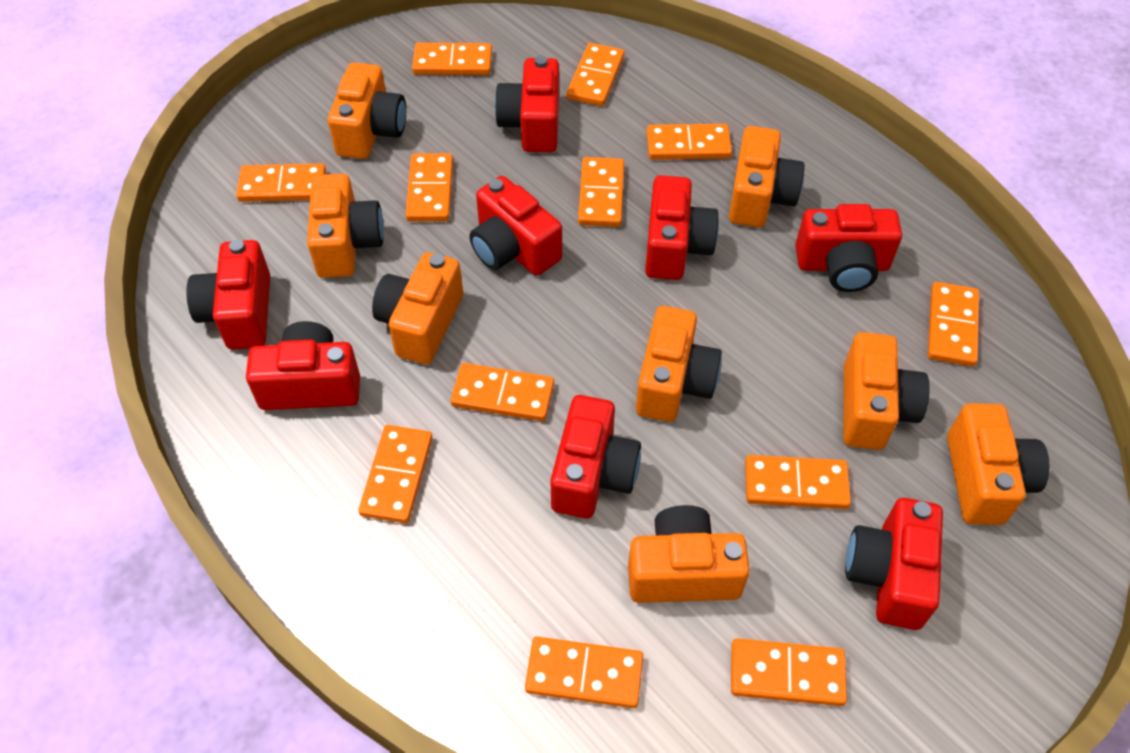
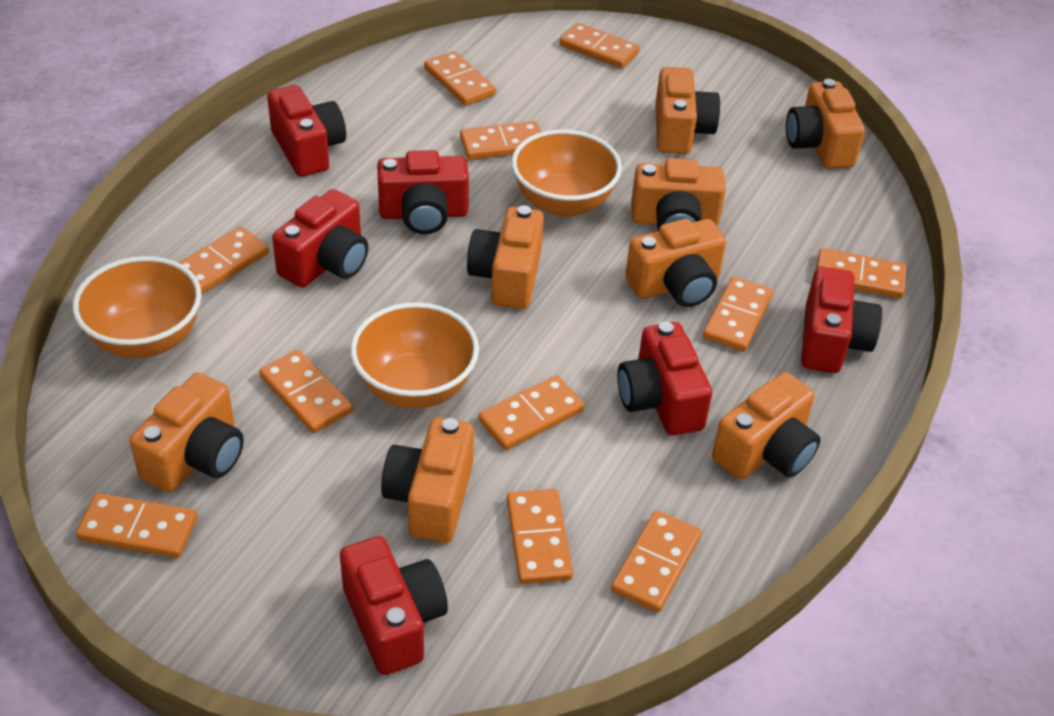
orange bowl: 0 -> 3
orange domino: 12 -> 11
red camera: 8 -> 6

